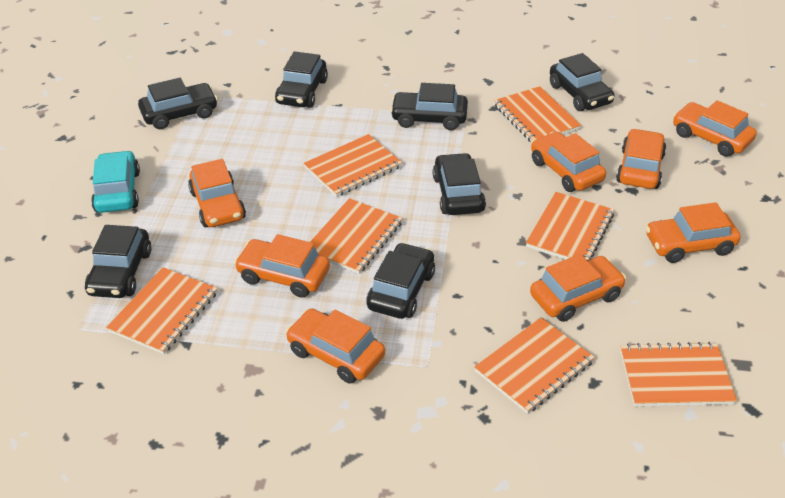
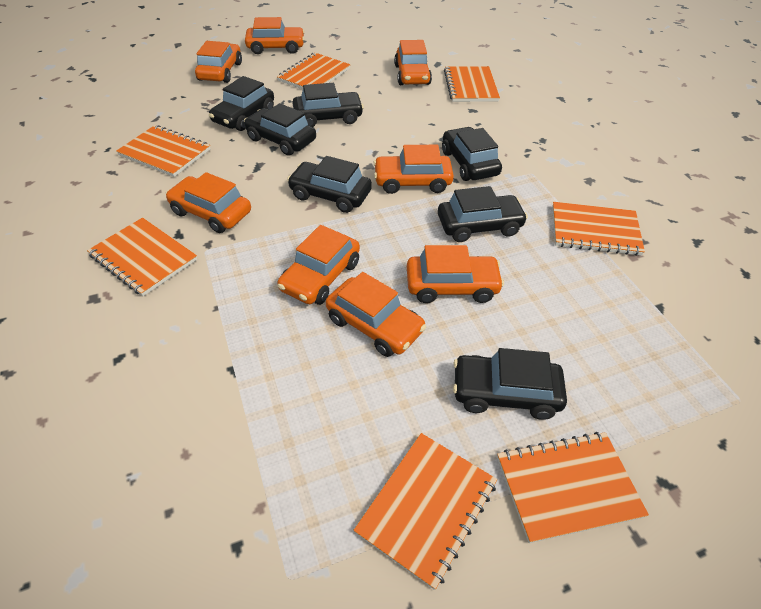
turquoise car: 1 -> 0

